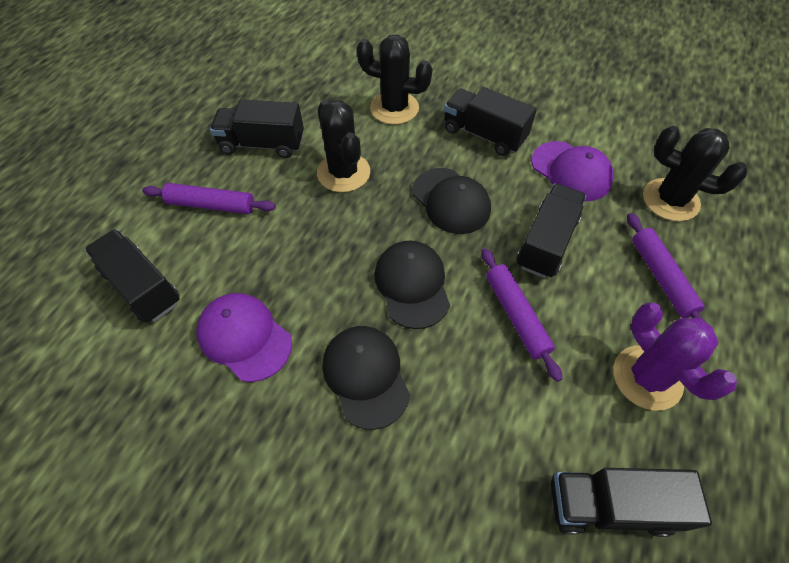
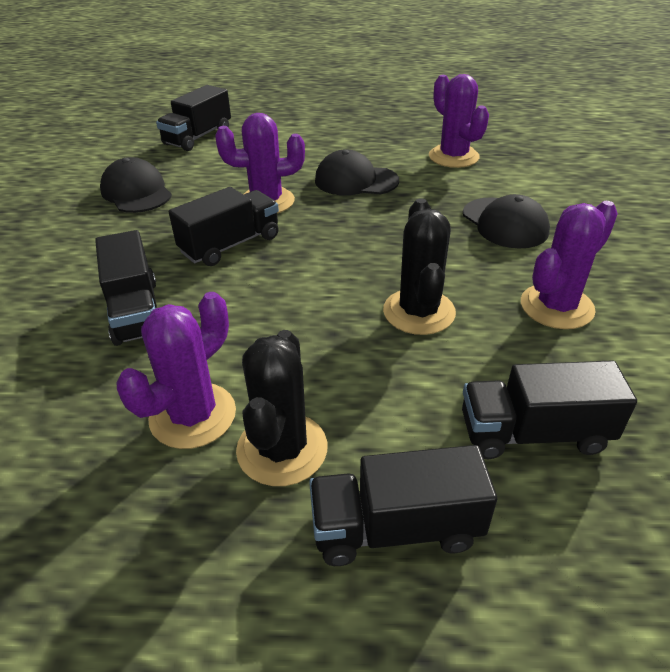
black cactus: 3 -> 2
purple cactus: 1 -> 4
purple cap: 2 -> 0
purple rolling pin: 3 -> 0

